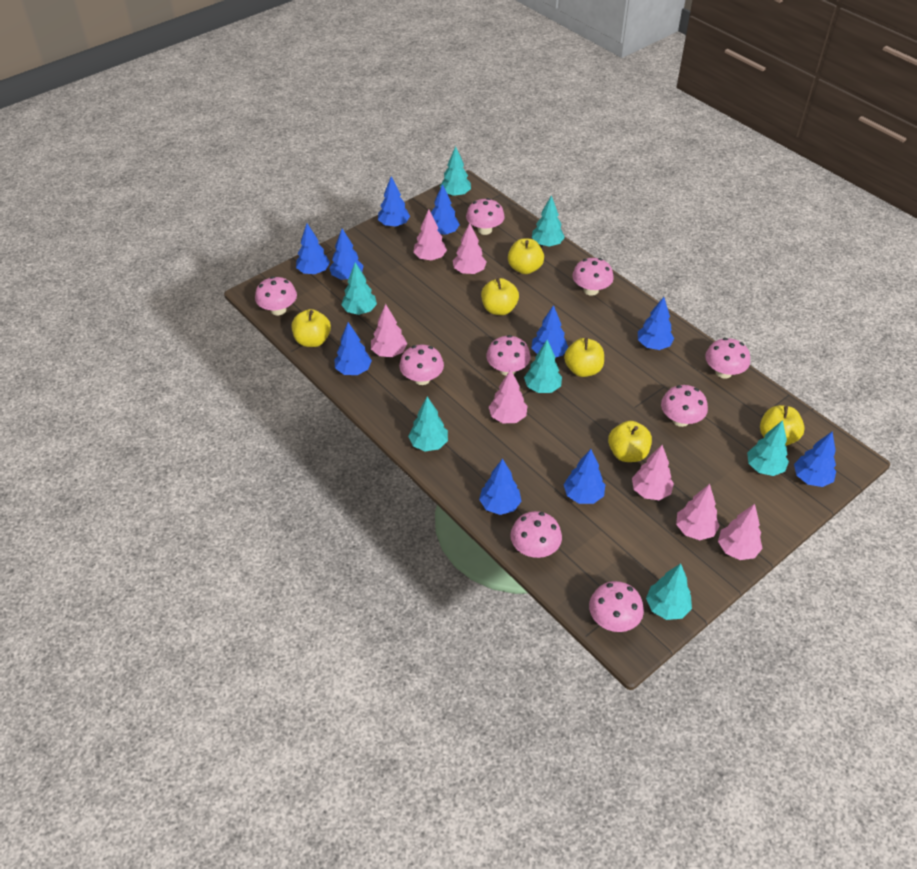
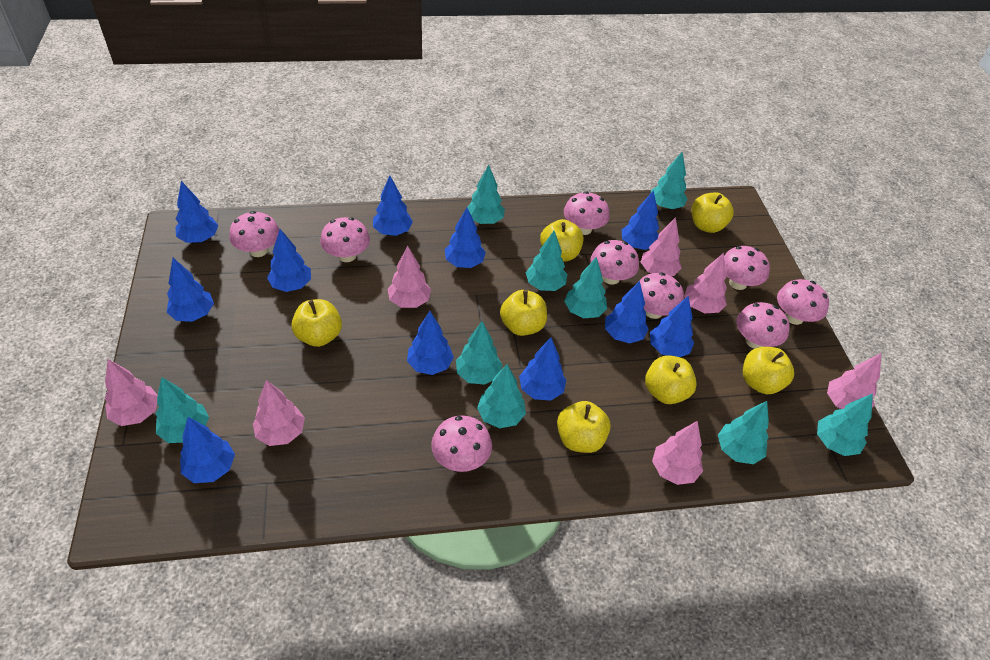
blue tree: 10 -> 11
turquoise tree: 7 -> 9
yellow apple: 6 -> 7

